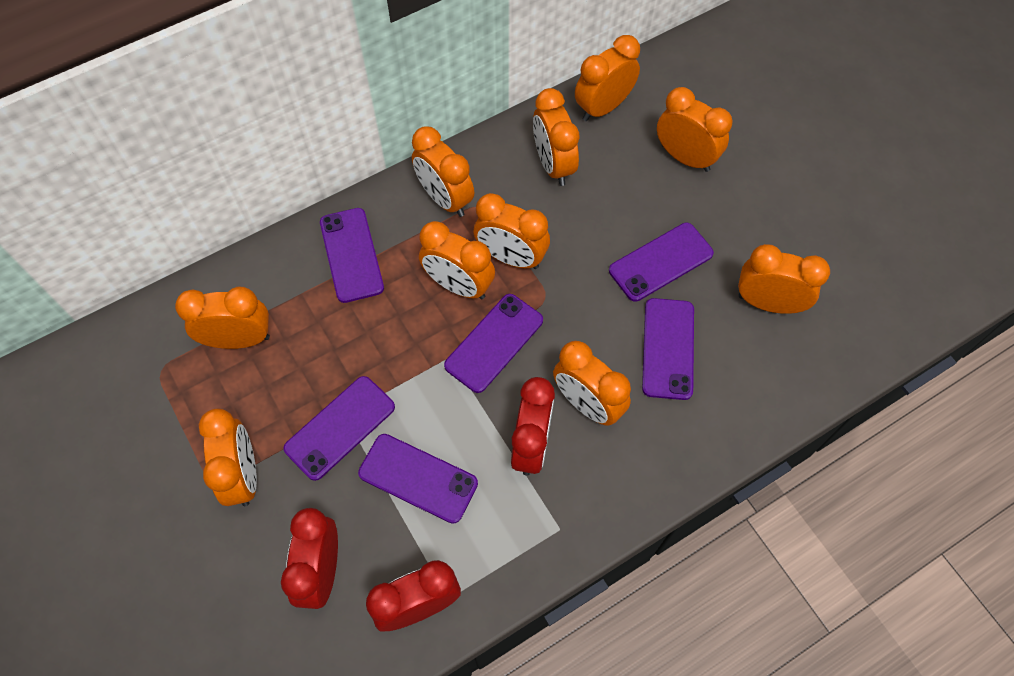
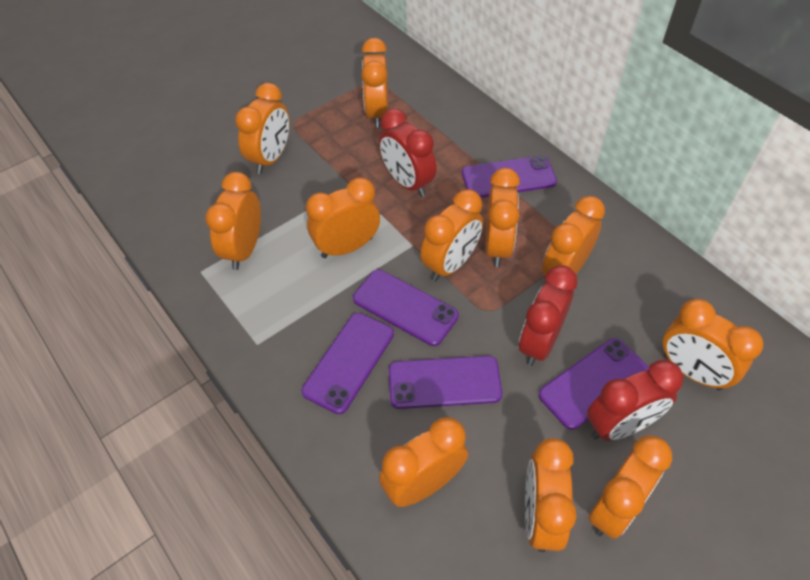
orange clock: 10 -> 11
purple phone: 6 -> 5

